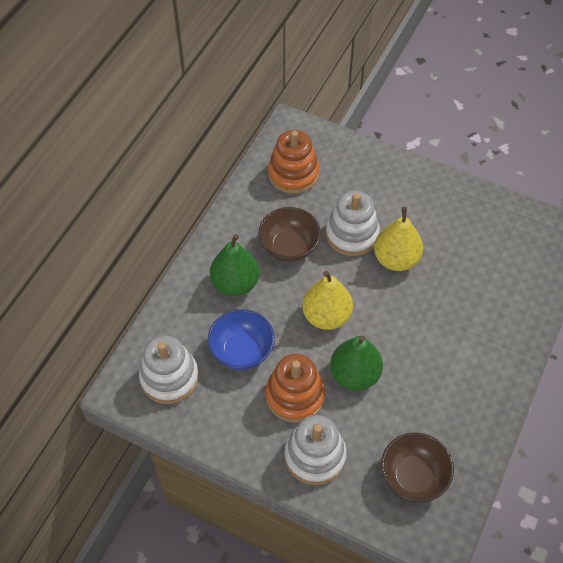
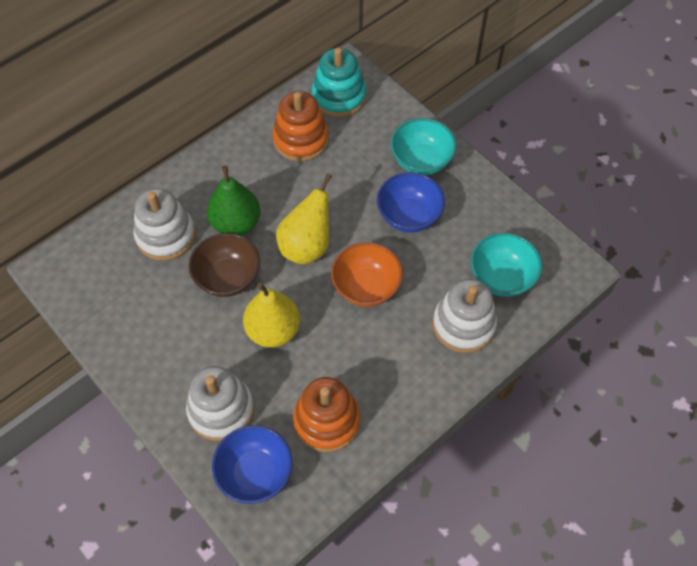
blue bowl: 1 -> 2
brown bowl: 2 -> 1
green pear: 2 -> 1
orange bowl: 0 -> 1
turquoise bowl: 0 -> 2
turquoise stacking toy: 0 -> 1

